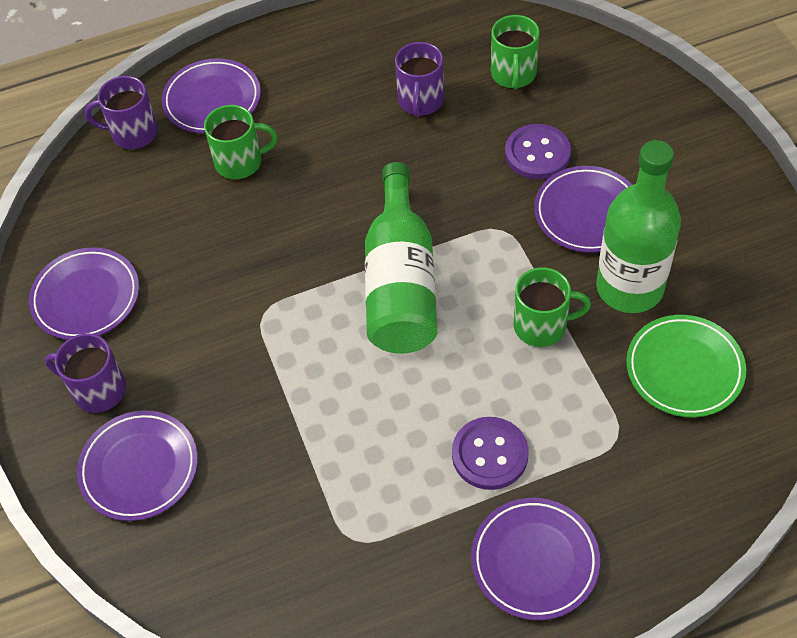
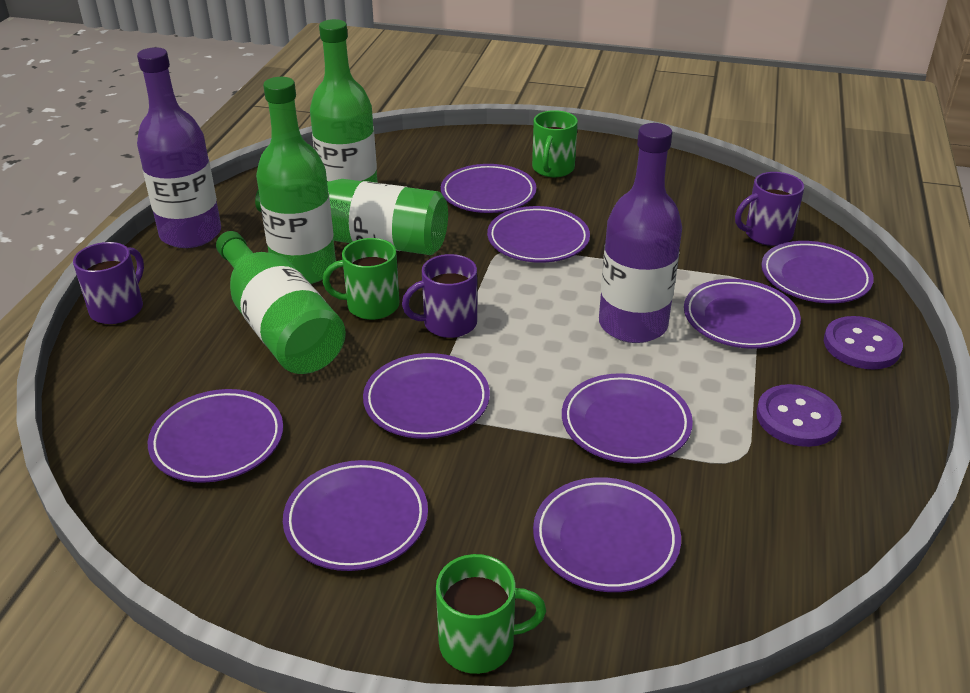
green bottle: 2 -> 4
green plate: 1 -> 0
purple bottle: 0 -> 2
purple plate: 5 -> 9

